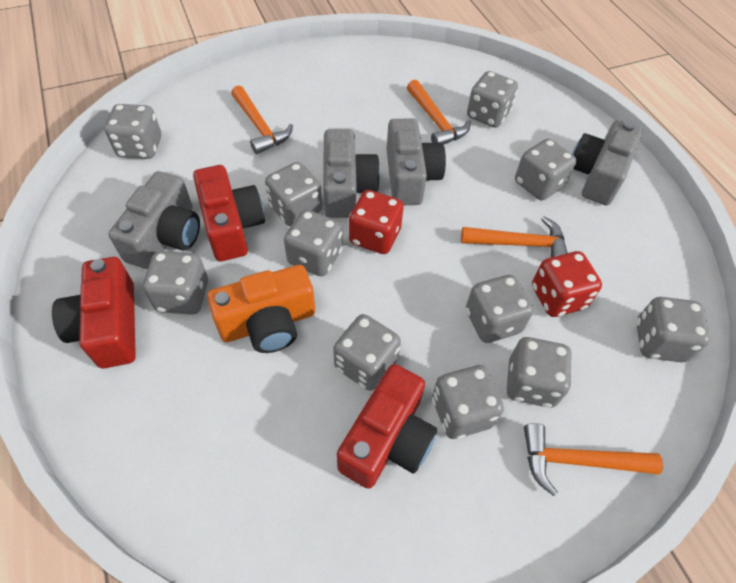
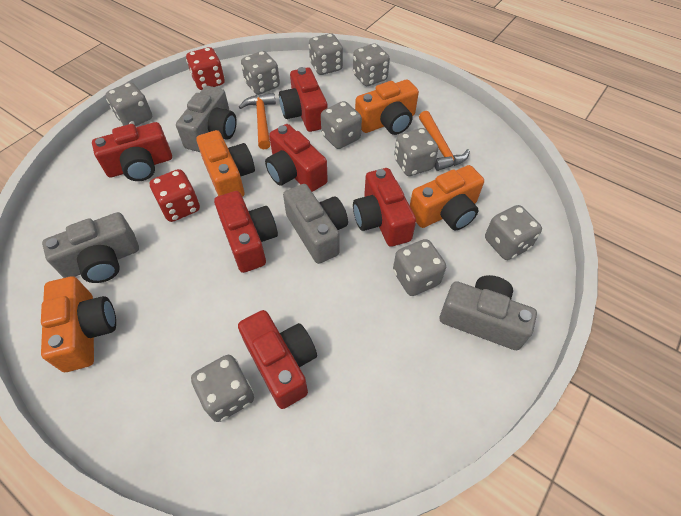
grey dice: 11 -> 9
orange camera: 1 -> 4
orange hammer: 4 -> 2
red camera: 3 -> 6

